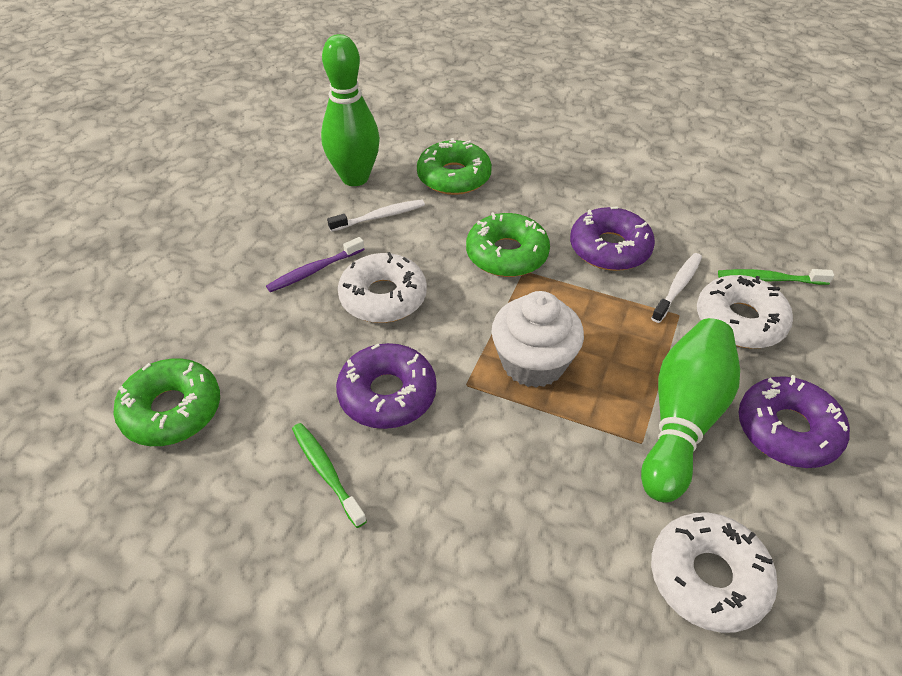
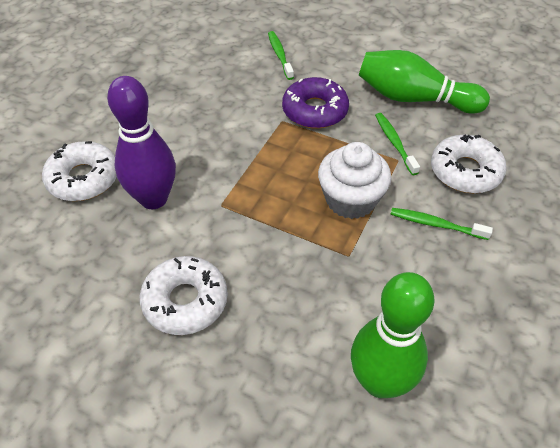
green donut: 3 -> 0
green toothbrush: 2 -> 3
purple bowling pin: 0 -> 1
purple donut: 3 -> 1
purple toothbrush: 1 -> 0
white toothbrush: 2 -> 0

